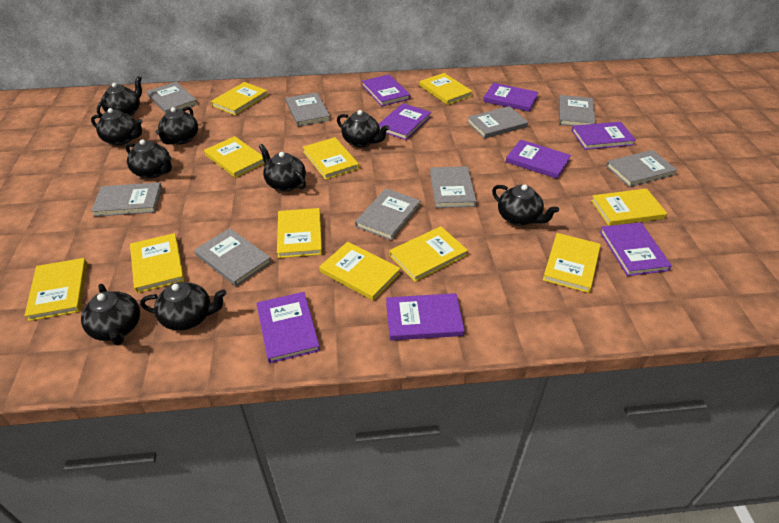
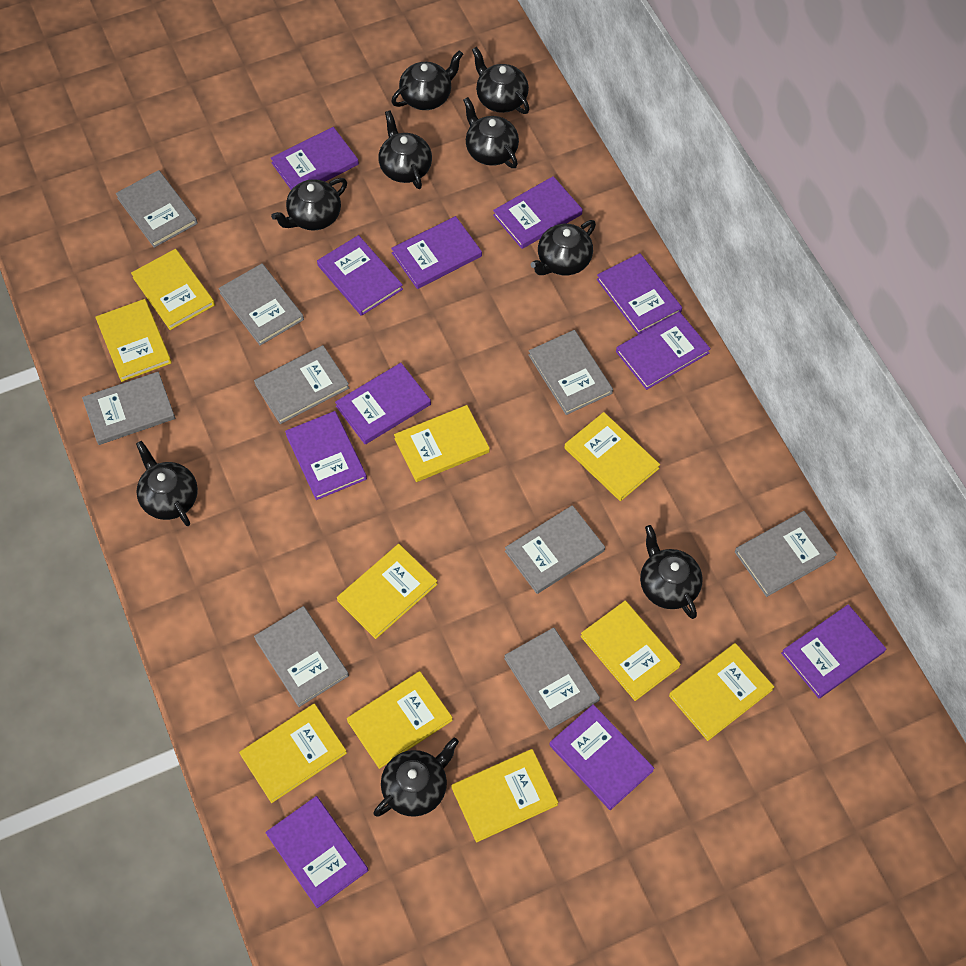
purple book: 8 -> 11
yellow book: 11 -> 10

